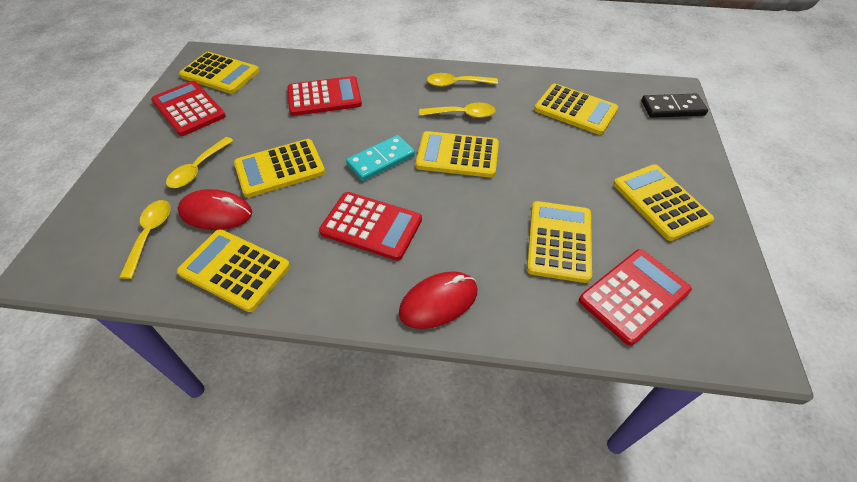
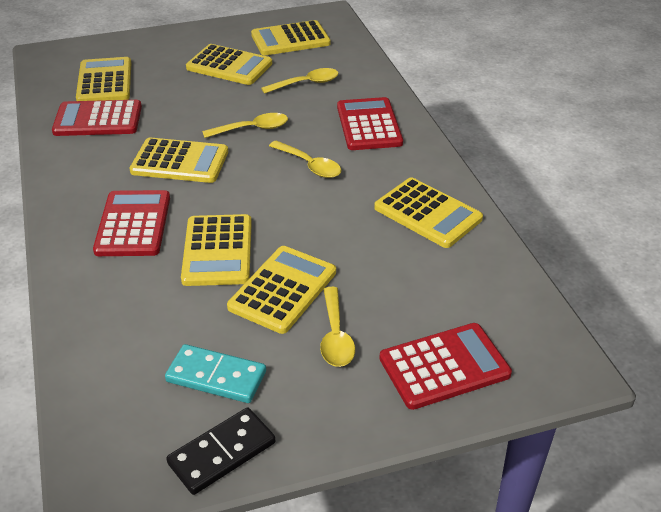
red mouse: 2 -> 0

